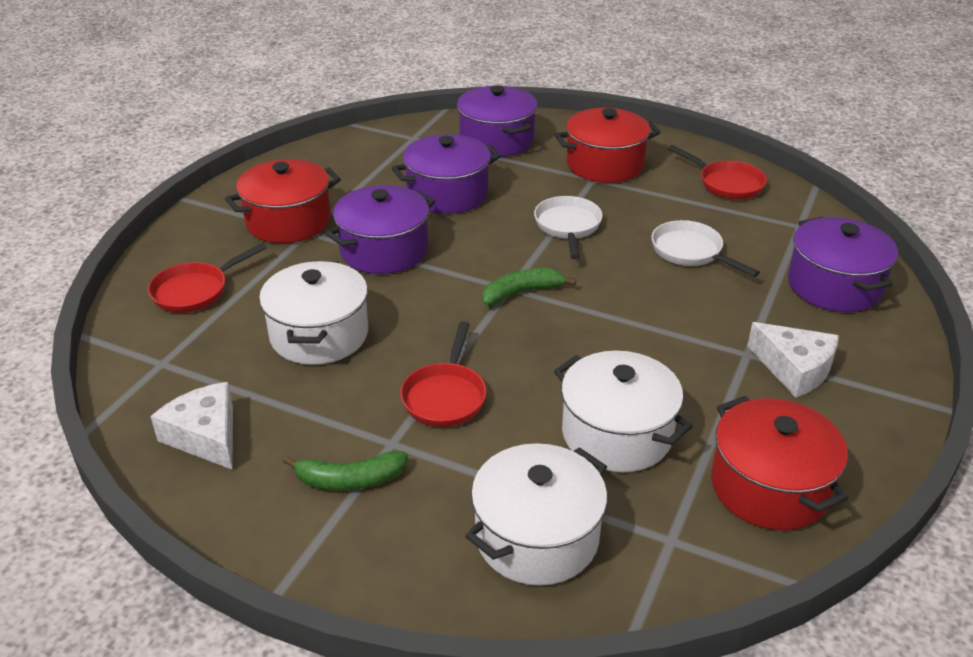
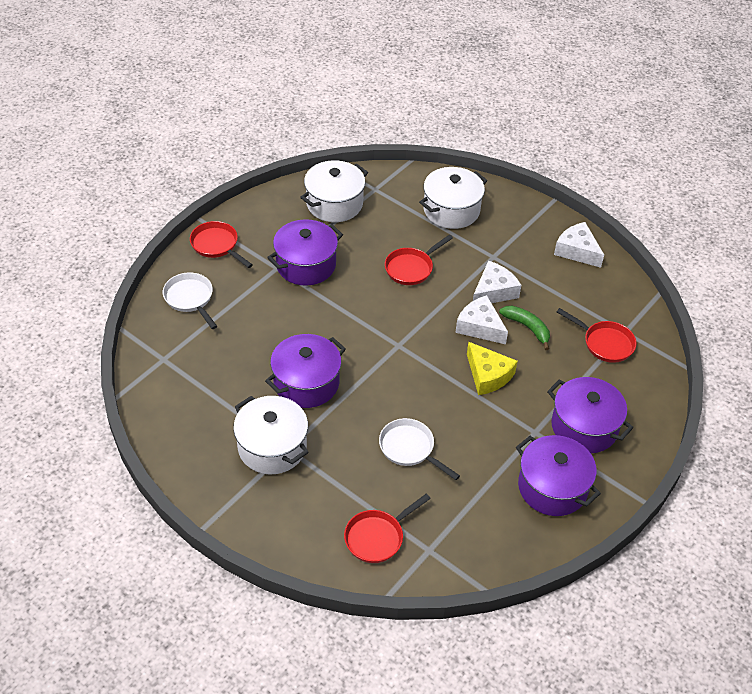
green banana: 2 -> 1
red pan: 3 -> 4
red pot: 3 -> 0
white cheese: 2 -> 3
yellow cheese: 0 -> 1

